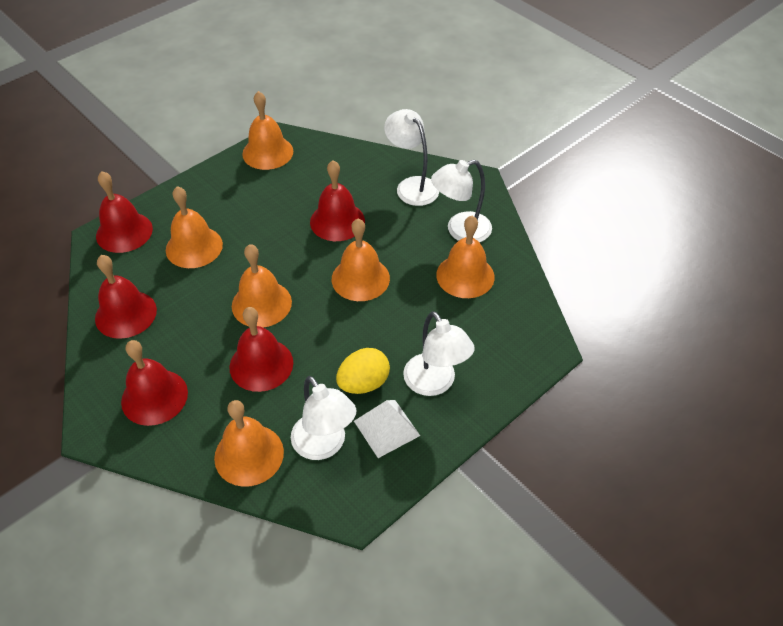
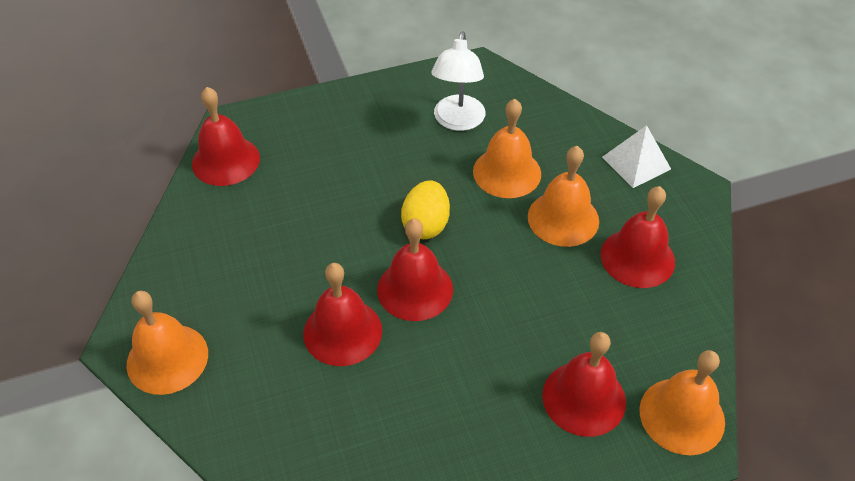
orange bell: 6 -> 4
white lamp: 4 -> 1

